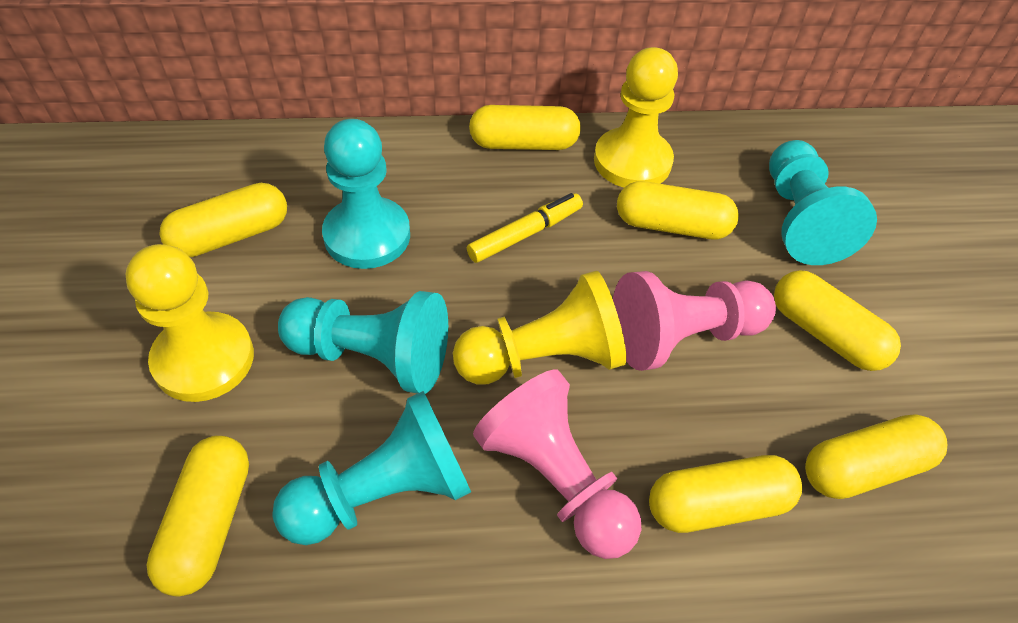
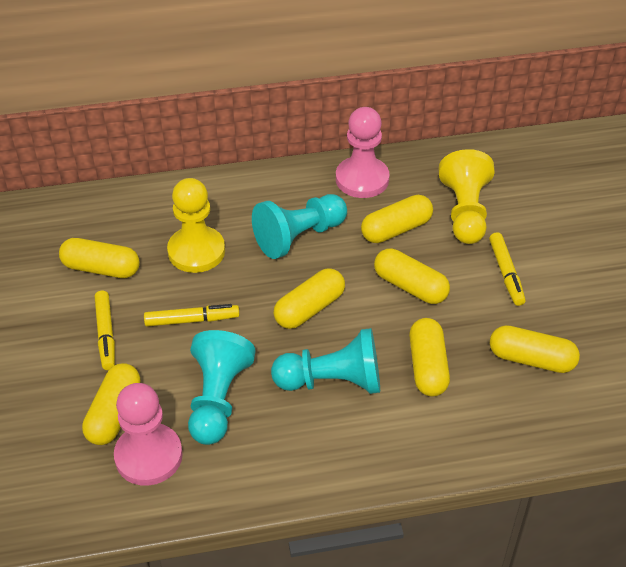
turquoise pawn: 4 -> 3
yellow marker: 1 -> 3
yellow pawn: 3 -> 2

